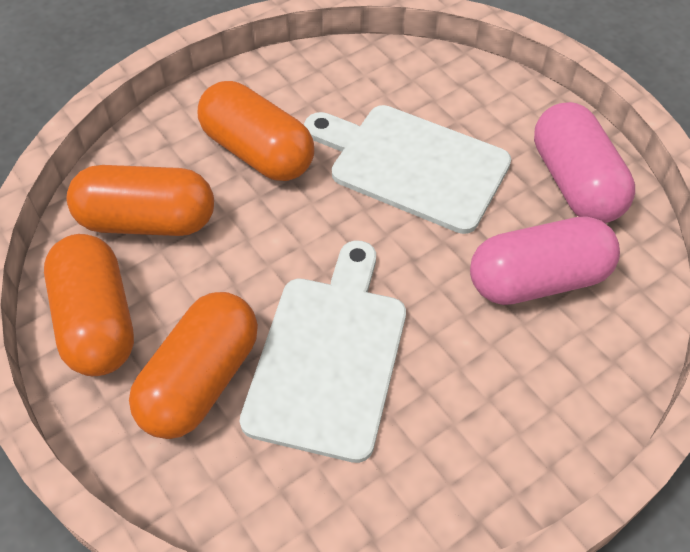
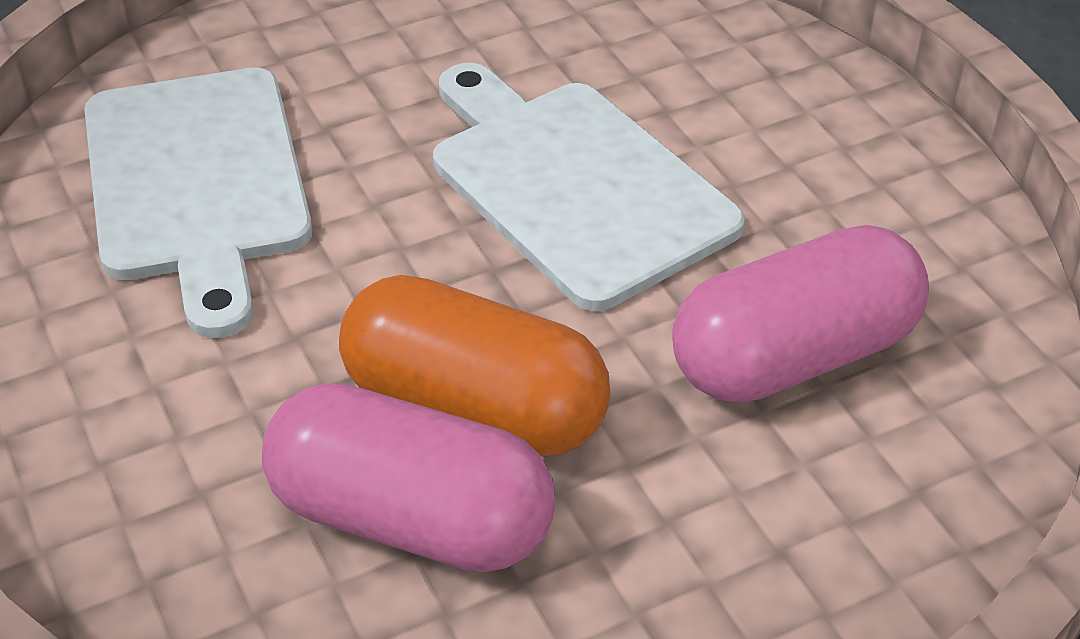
orange capsule: 4 -> 1

